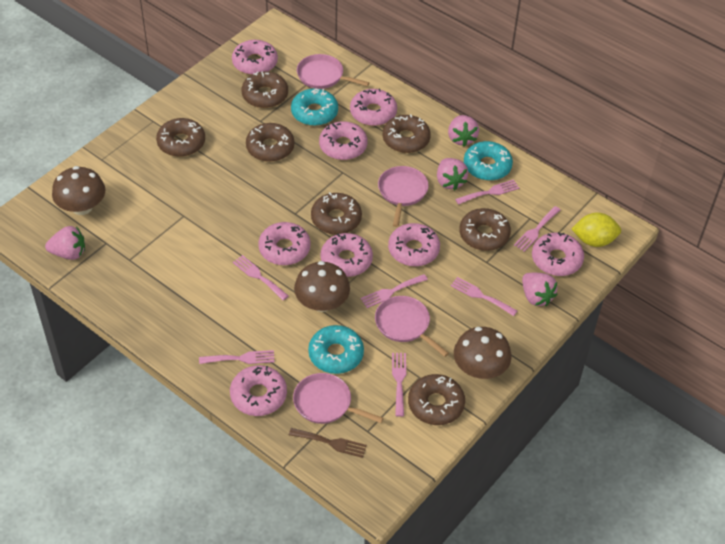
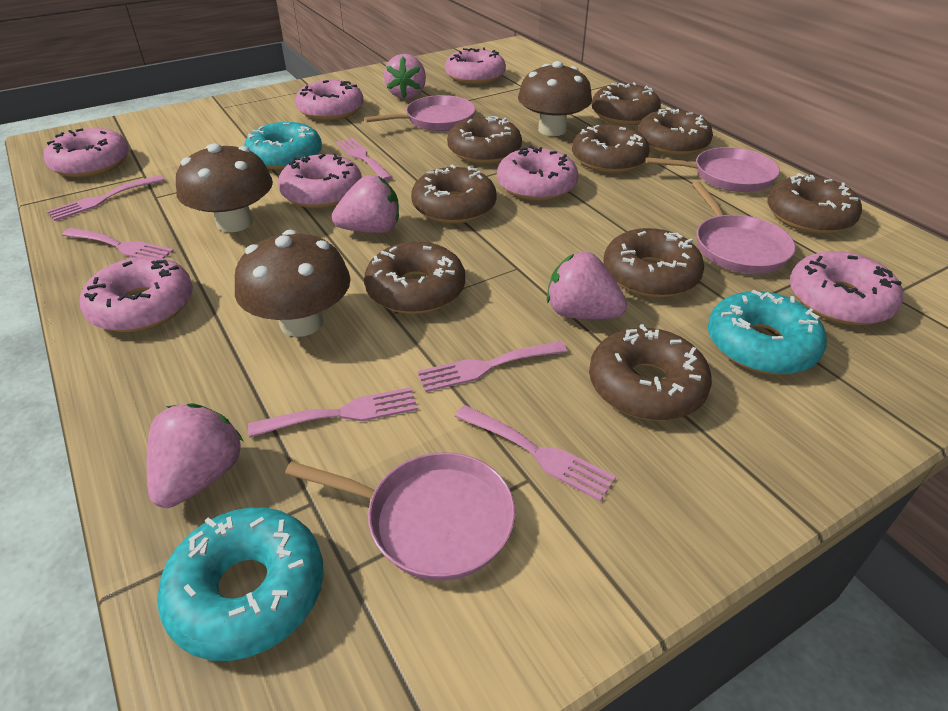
brown donut: 7 -> 9
brown fork: 1 -> 0
pink donut: 8 -> 7
pink fork: 7 -> 6
yellow lemon: 1 -> 0

